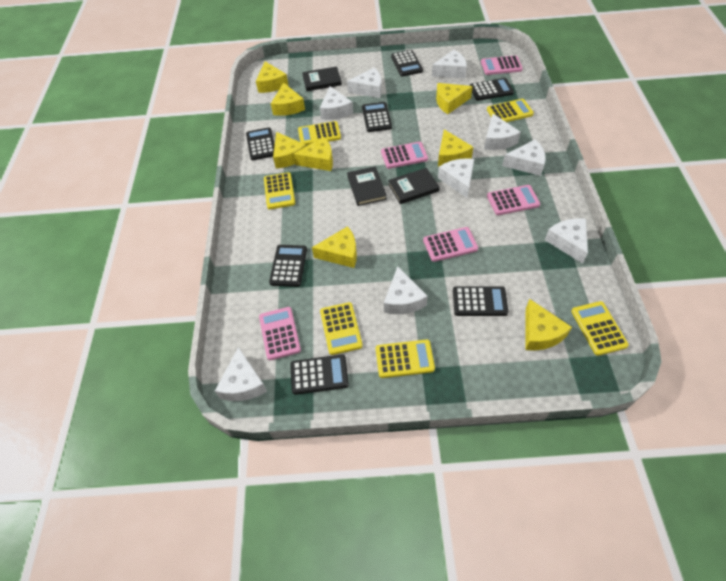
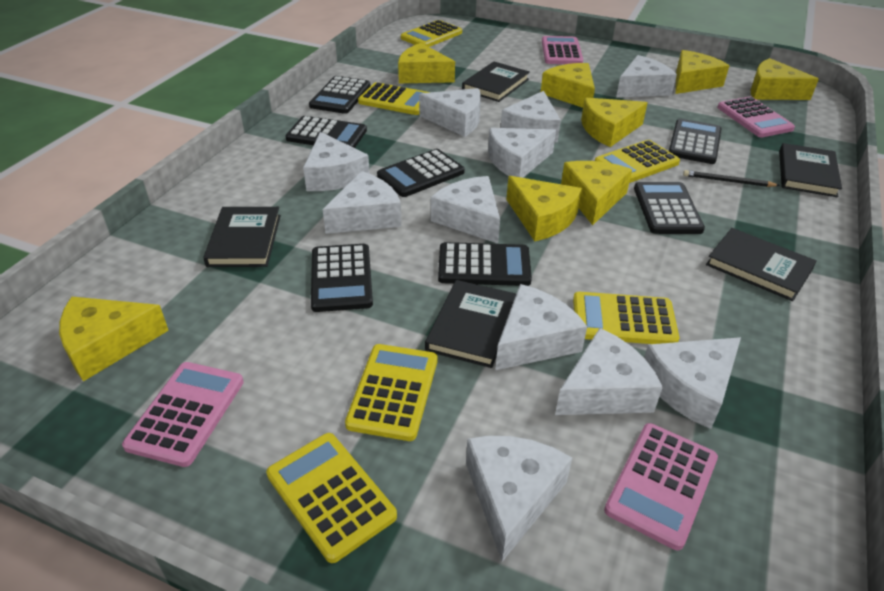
black book: 3 -> 5
black pencil: 0 -> 1
pink calculator: 5 -> 4
white cheese: 9 -> 11

